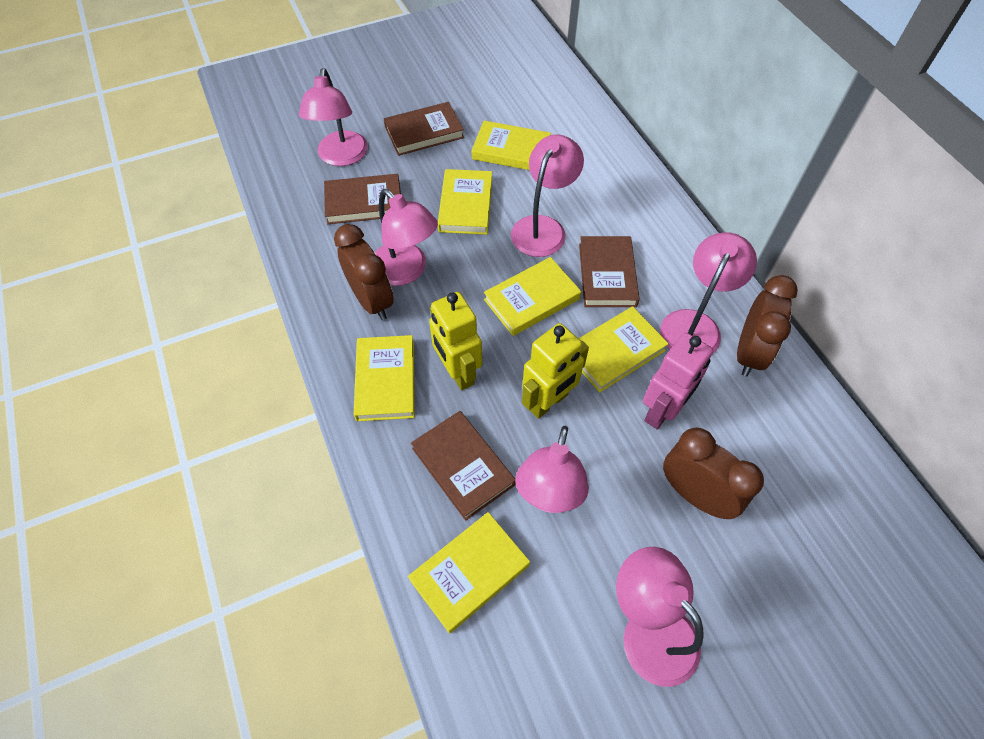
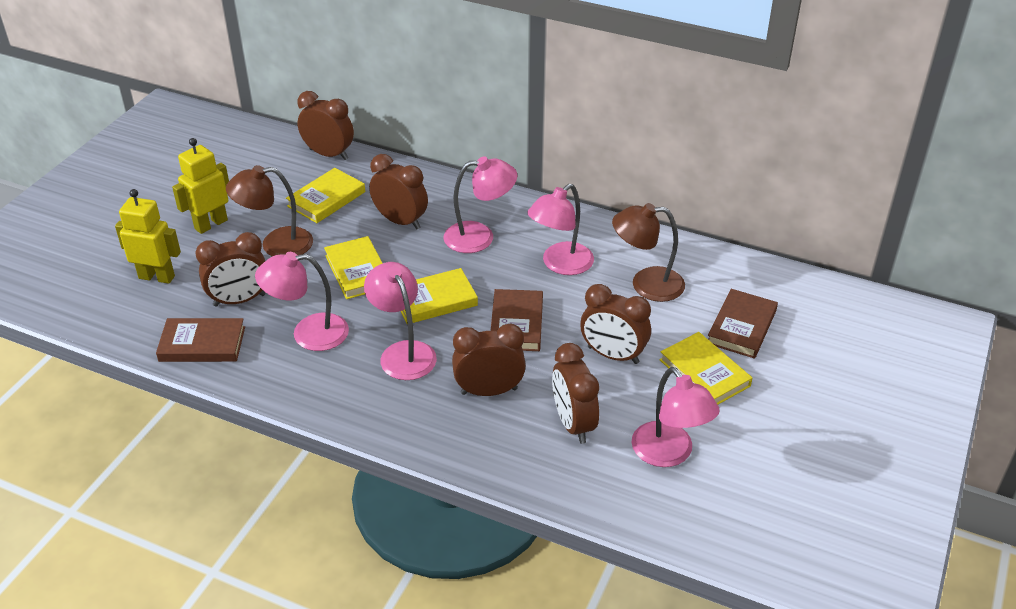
brown book: 4 -> 3
brown clock: 3 -> 6
brown lamp: 0 -> 2
pink lamp: 6 -> 5
pink robot: 1 -> 0
yellow book: 6 -> 4

